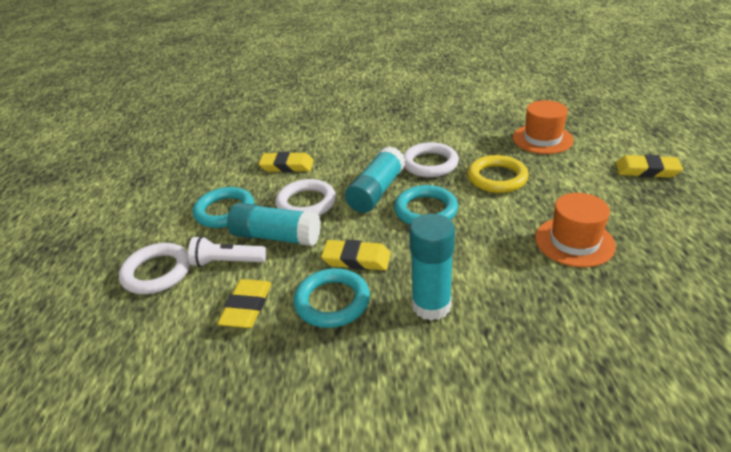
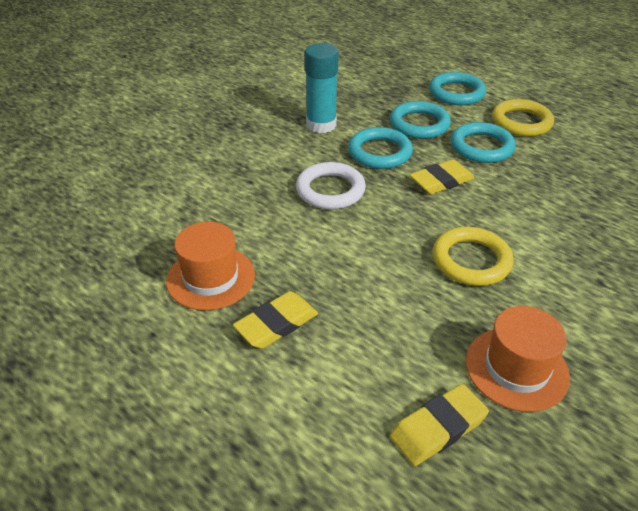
turquoise glue stick: 3 -> 1
turquoise ring: 3 -> 4
white flashlight: 1 -> 0
white ring: 3 -> 1
yellow eraser: 4 -> 3
yellow ring: 1 -> 2

